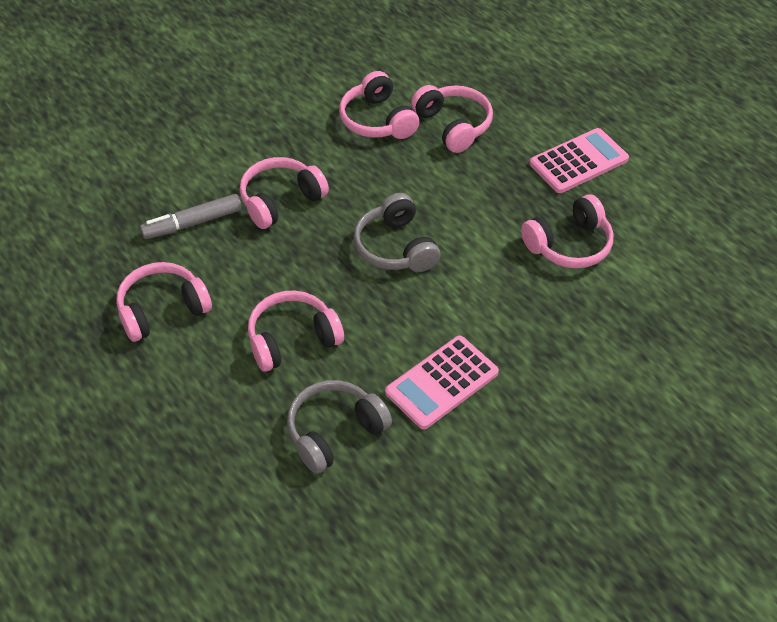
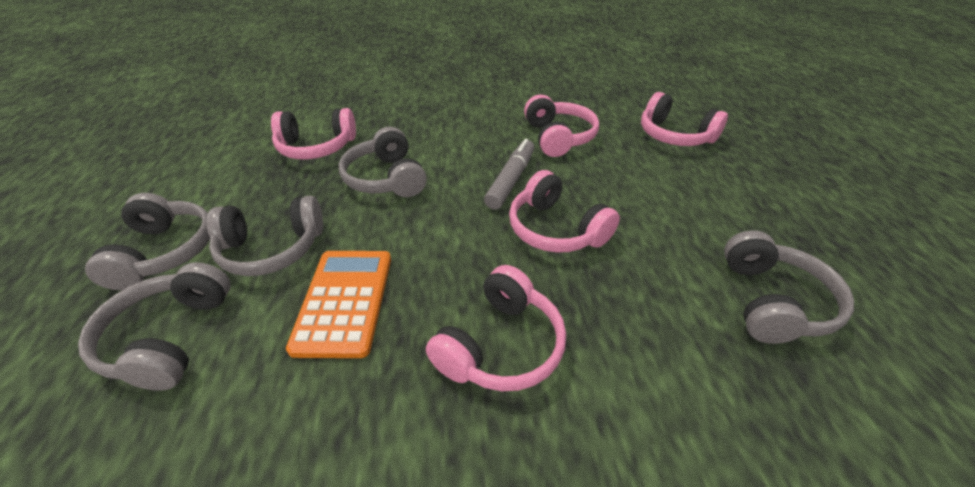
grey headphones: 2 -> 5
orange calculator: 0 -> 1
pink calculator: 2 -> 0
pink headphones: 6 -> 5

